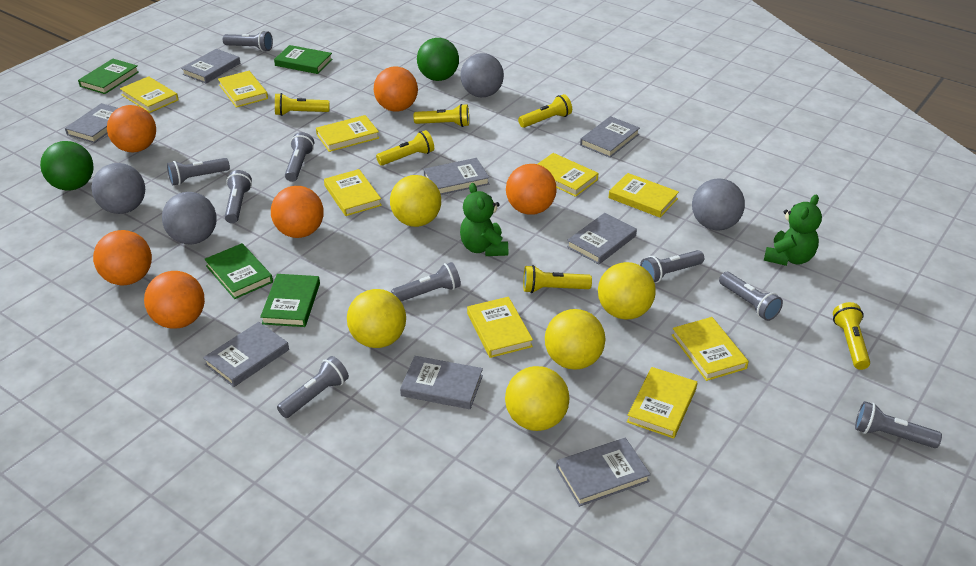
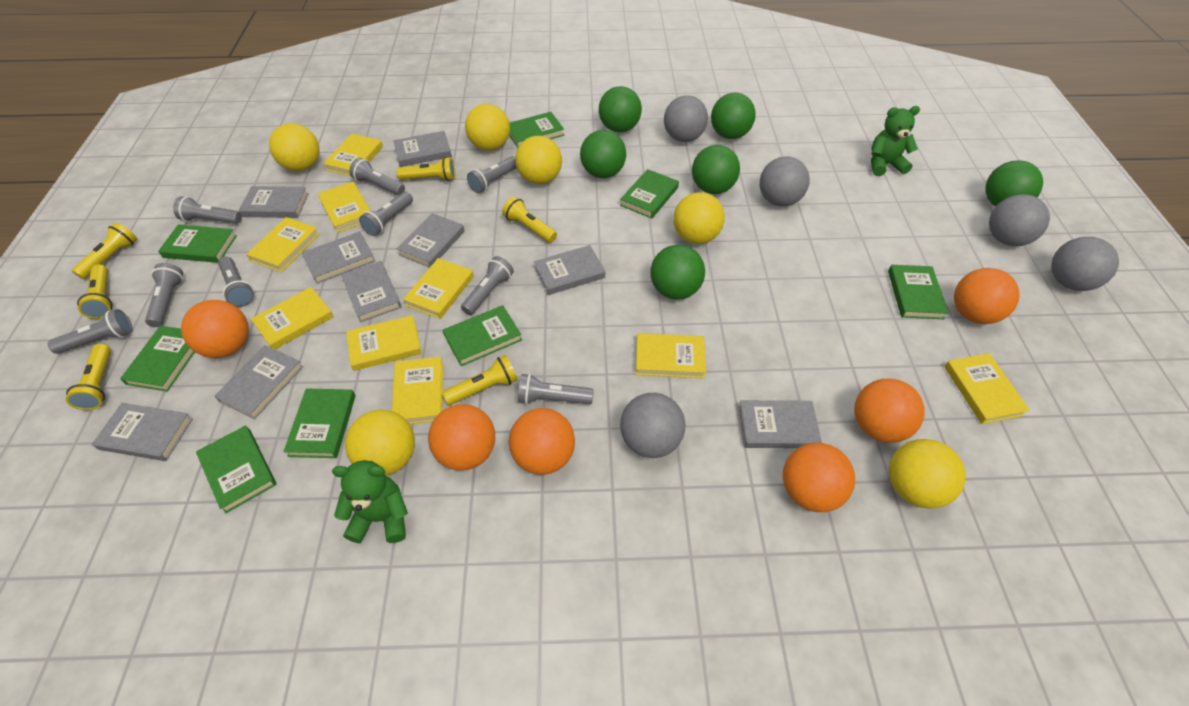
green ball: 2 -> 6
green book: 4 -> 8
grey ball: 4 -> 5
grey book: 8 -> 9
yellow ball: 5 -> 6

